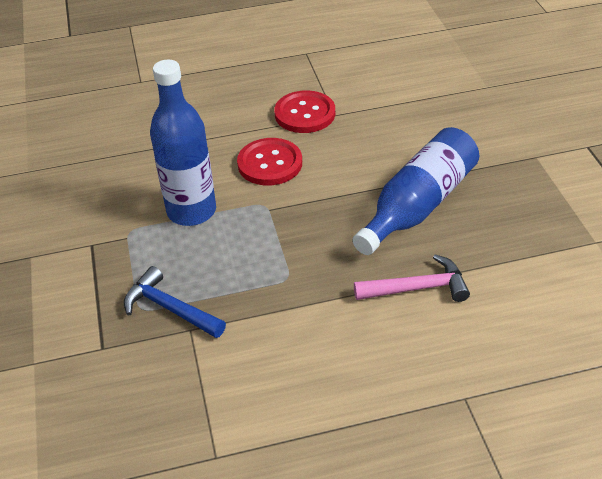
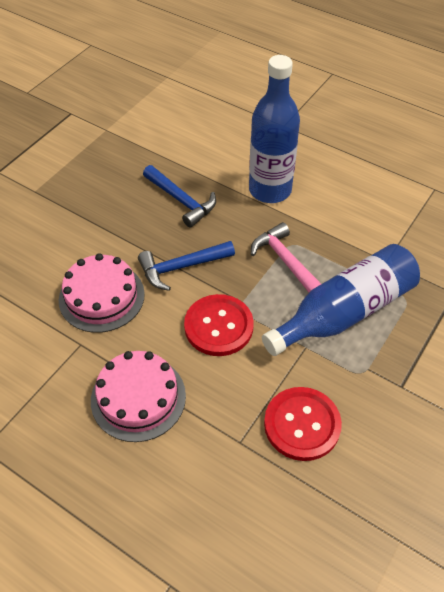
blue hammer: 1 -> 2
pink cake: 0 -> 2

